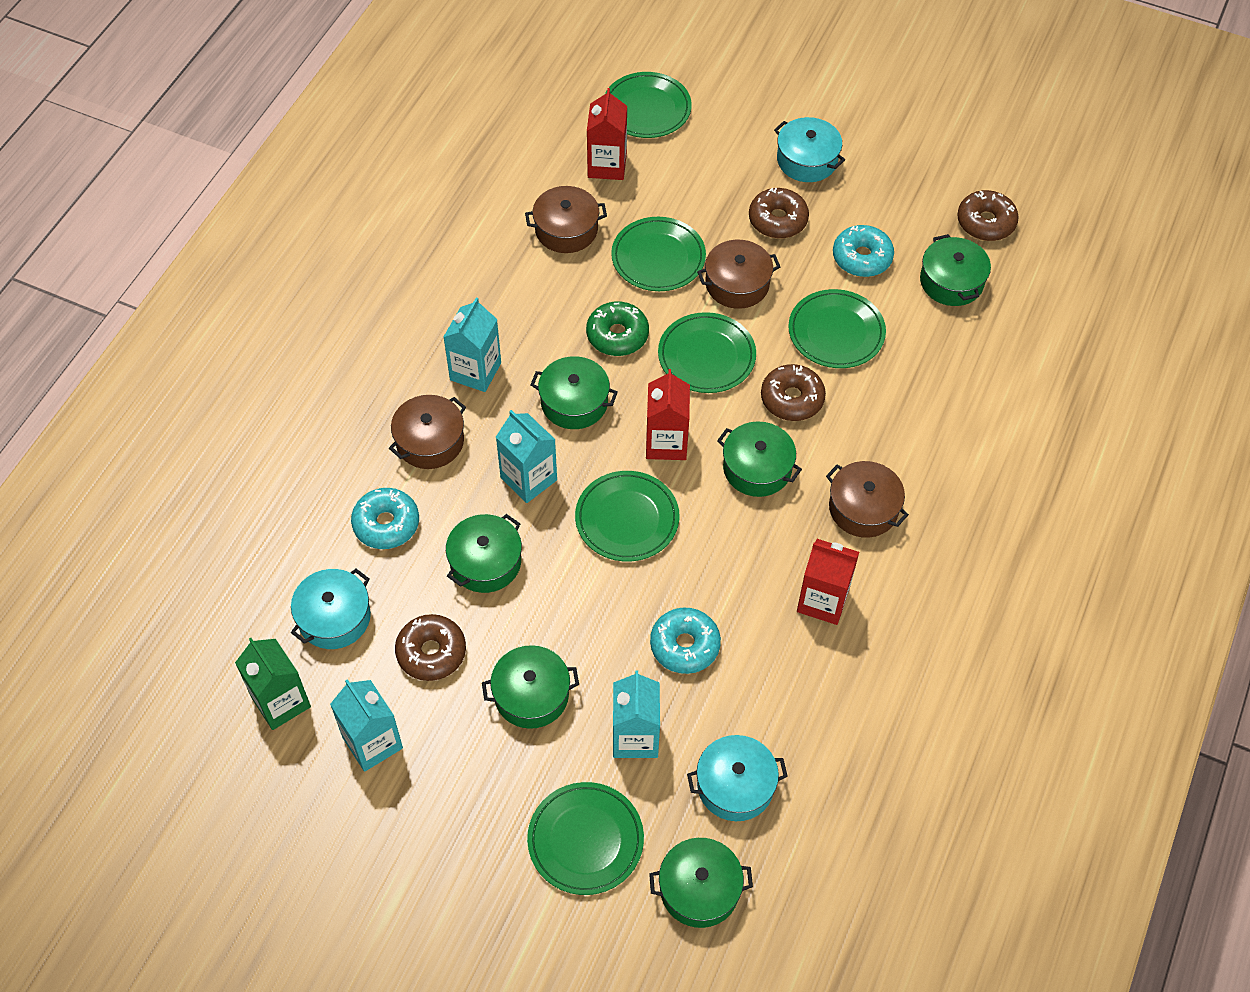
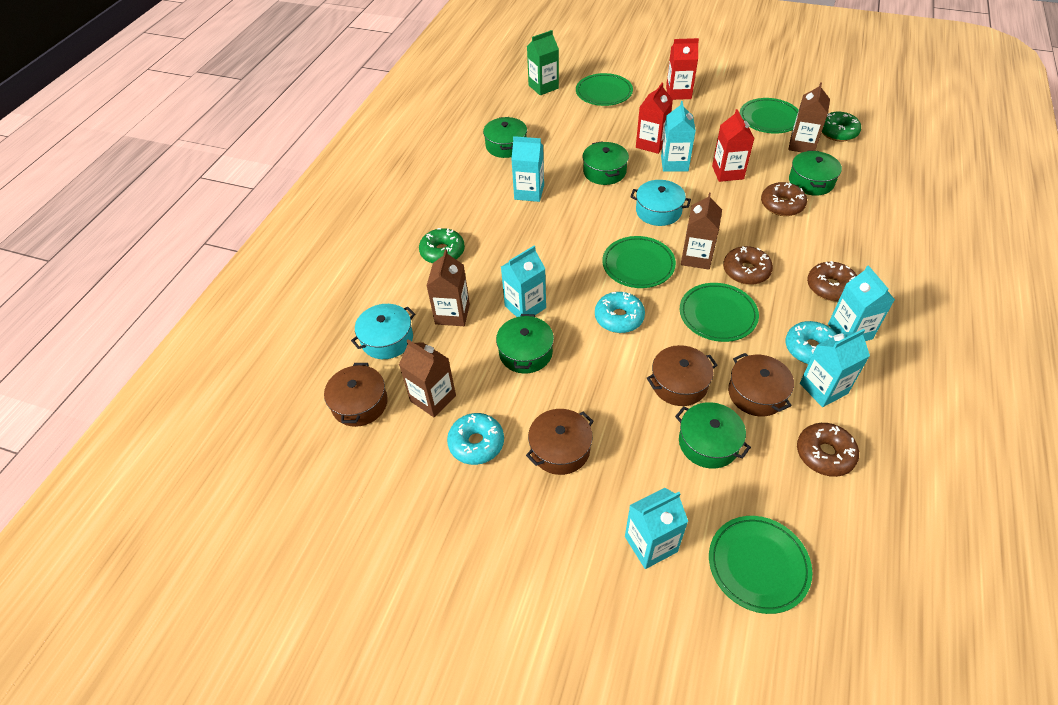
brown carton: 0 -> 4
green donut: 1 -> 2
green plate: 6 -> 5
green pot: 6 -> 5
turquoise carton: 4 -> 6
turquoise pot: 3 -> 2

